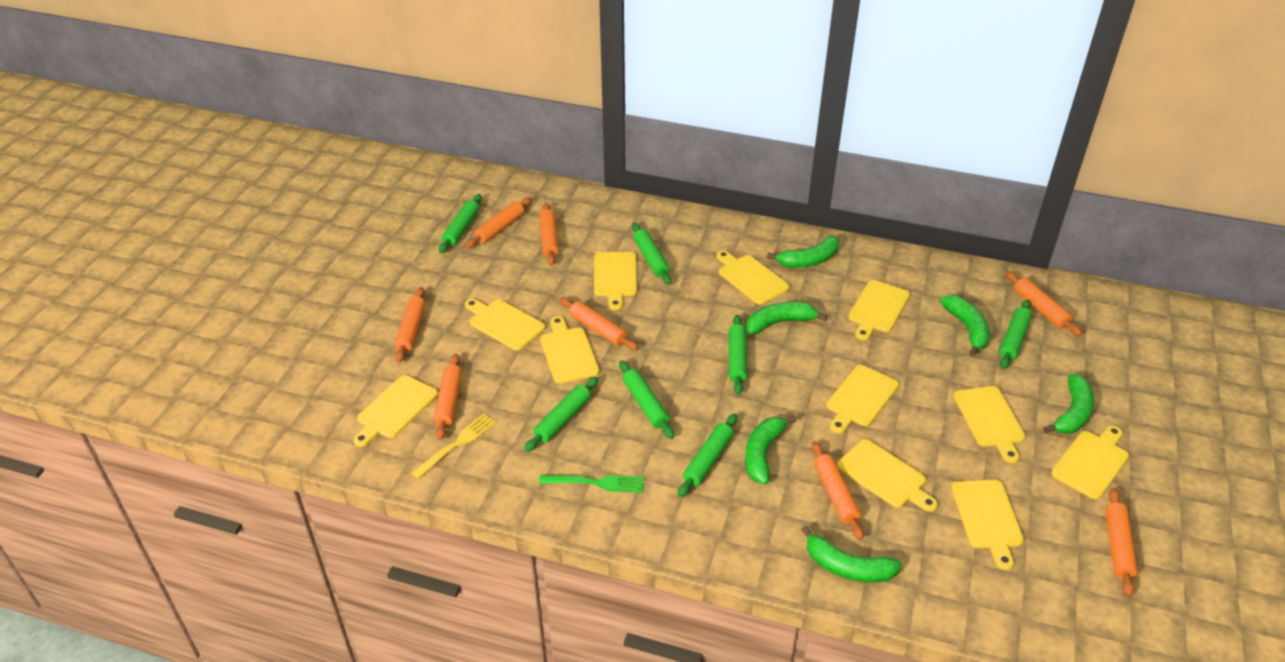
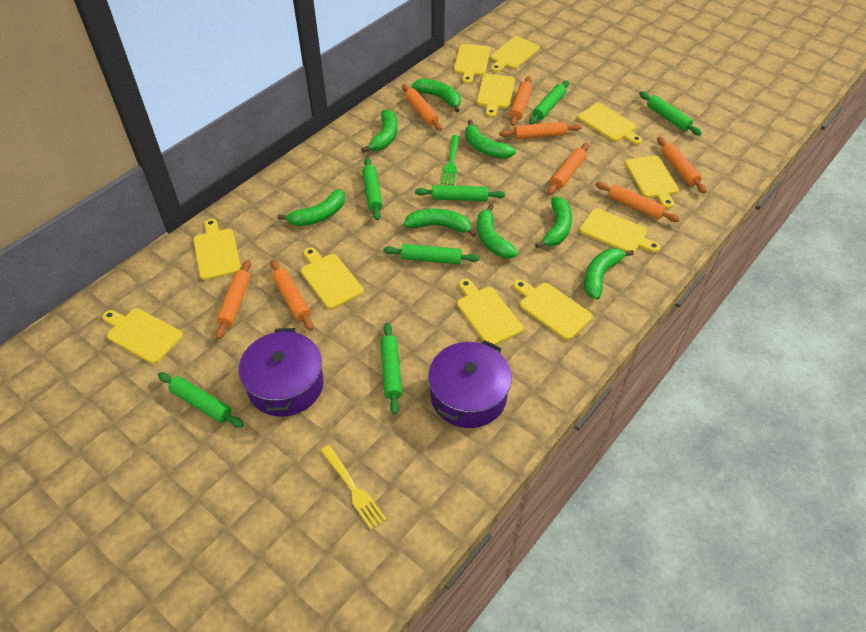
green banana: 6 -> 8
purple pot: 0 -> 2

